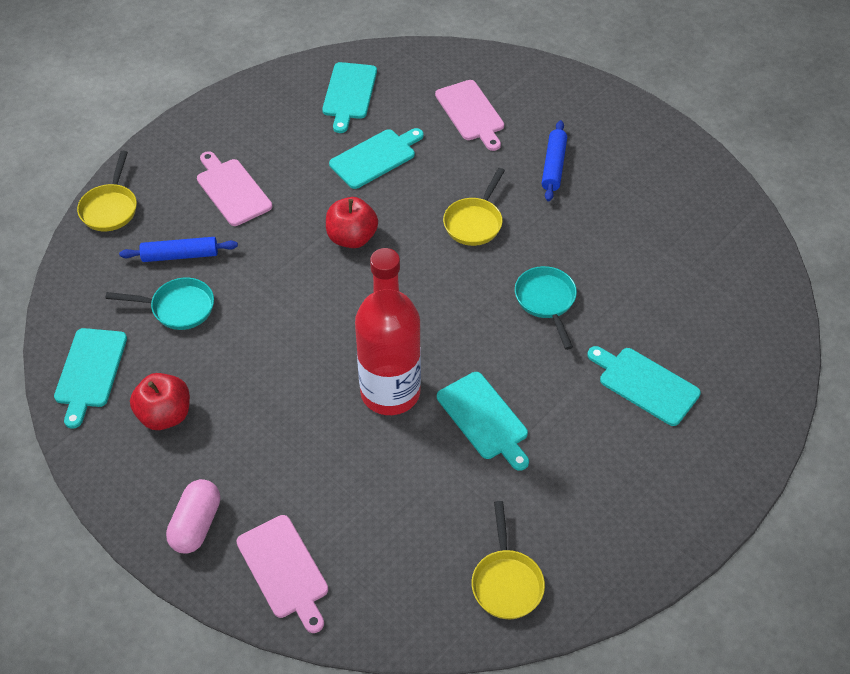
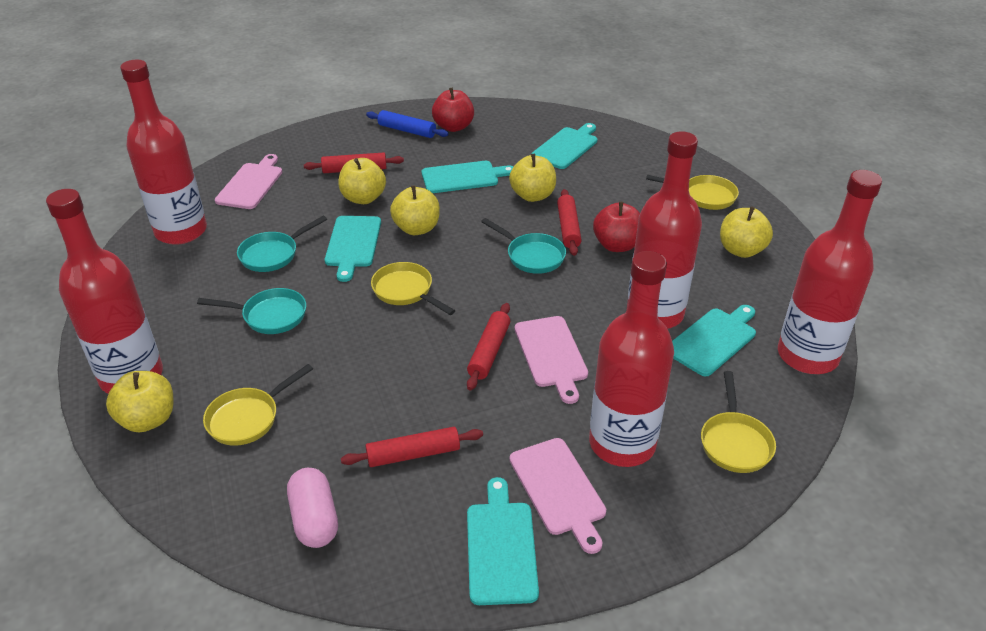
blue rolling pin: 2 -> 1
red bottle: 1 -> 5
red rolling pin: 0 -> 4
turquoise pan: 2 -> 3
yellow apple: 0 -> 5
yellow pan: 3 -> 4

